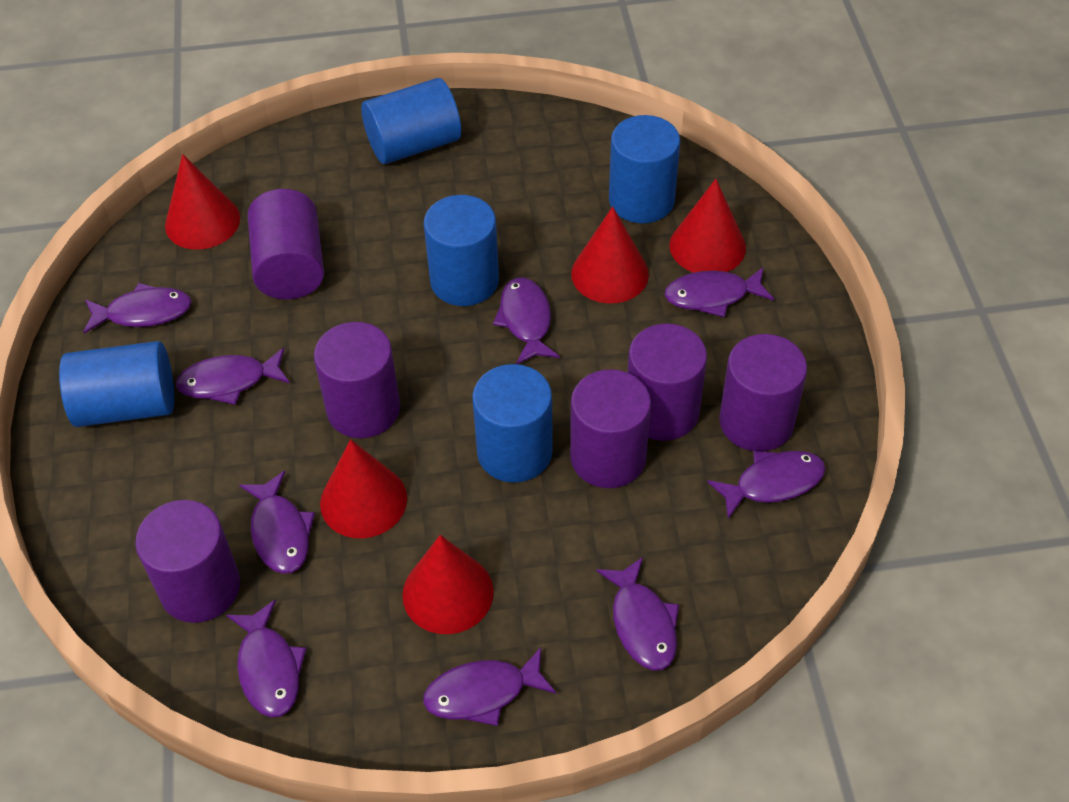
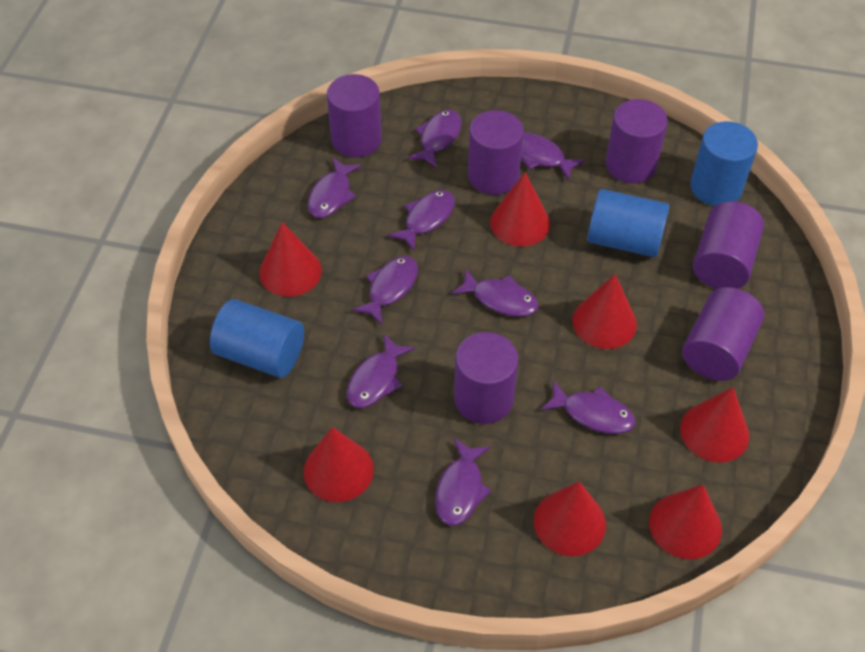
blue cylinder: 5 -> 3
red cone: 5 -> 7

